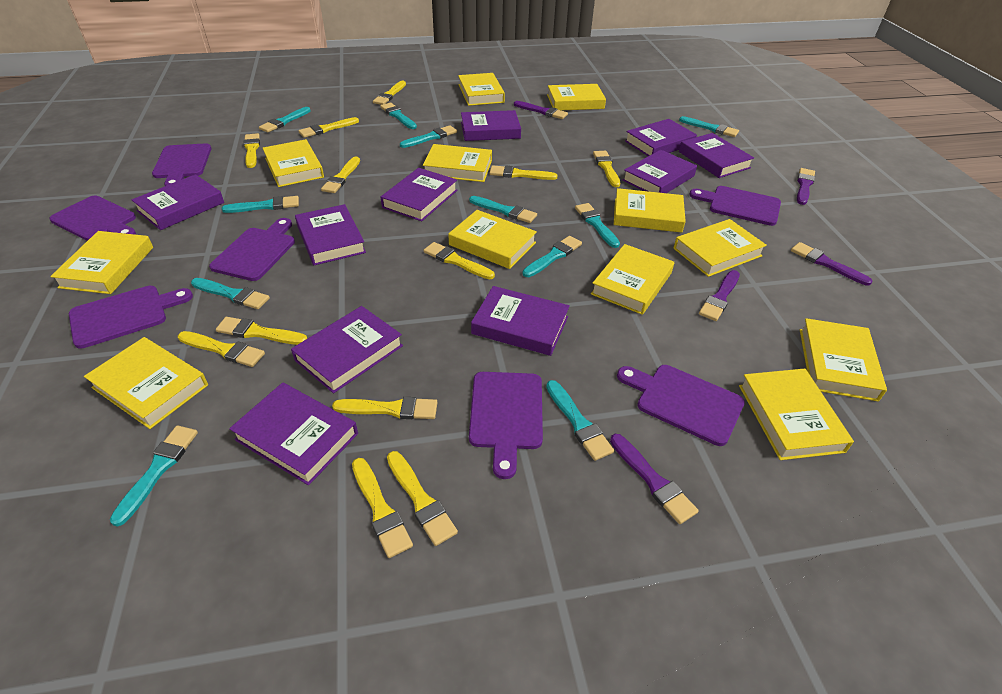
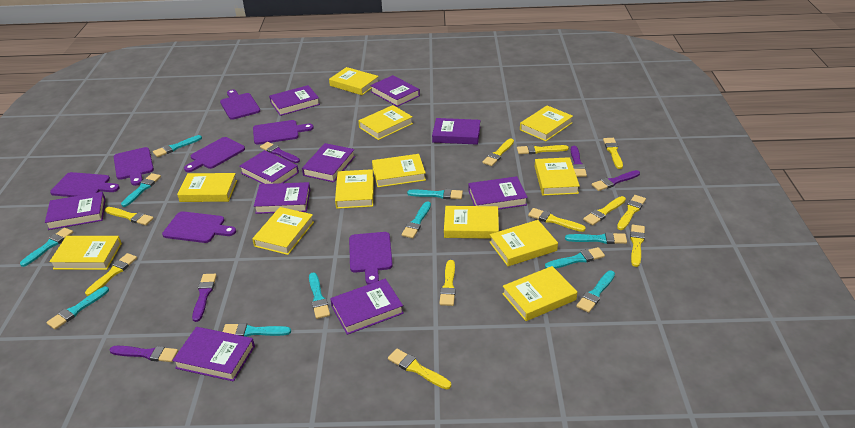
yellow brush: 12 -> 11

